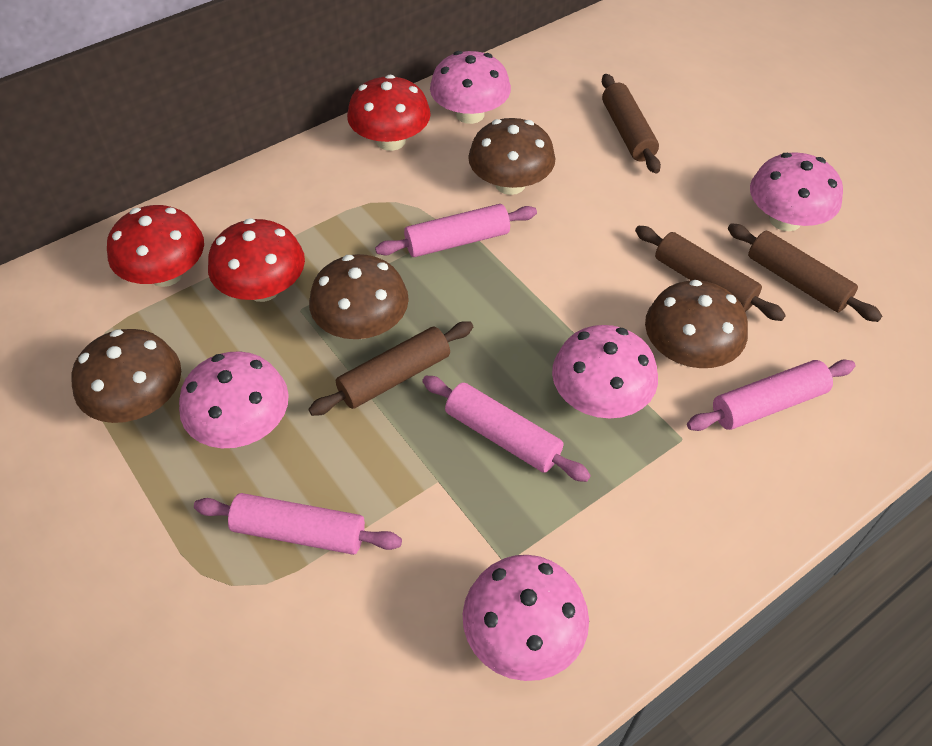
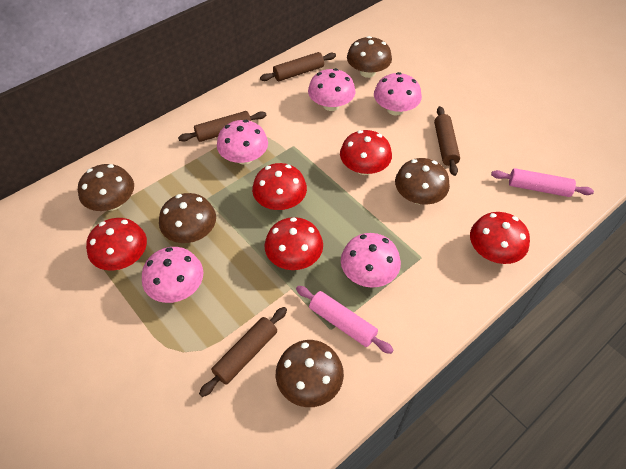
brown mushroom: 4 -> 5
pink rolling pin: 4 -> 2
red mushroom: 3 -> 5

